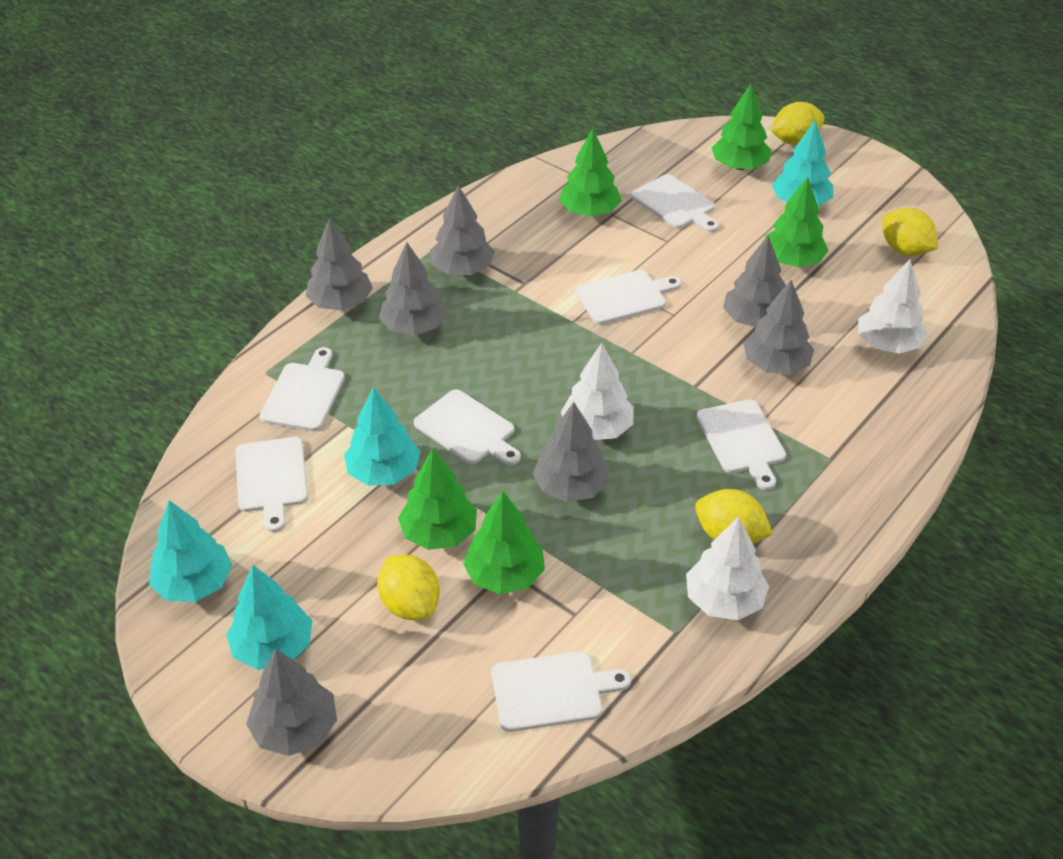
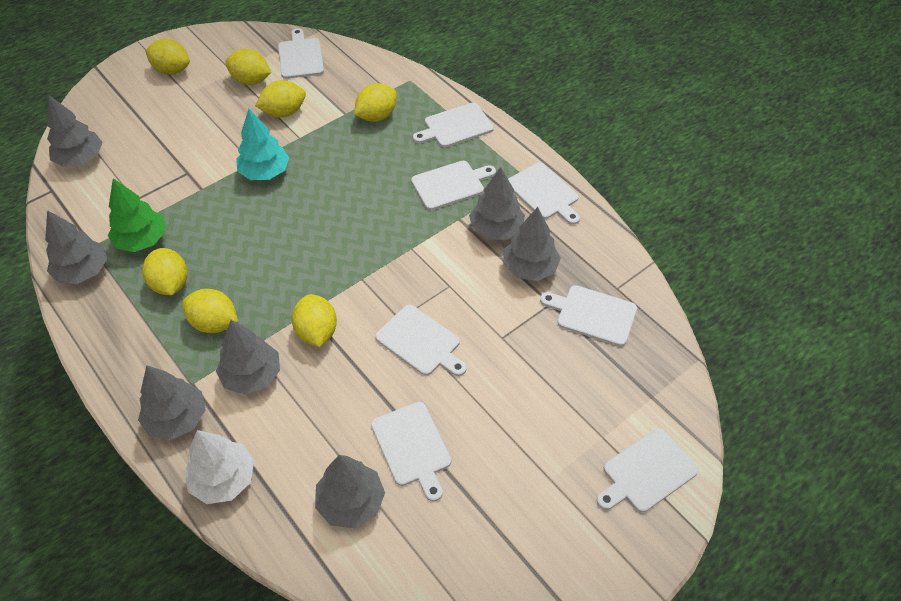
green tree: 5 -> 1
turquoise tree: 4 -> 1
white cutting board: 7 -> 8
white tree: 3 -> 1
yellow lemon: 4 -> 7

